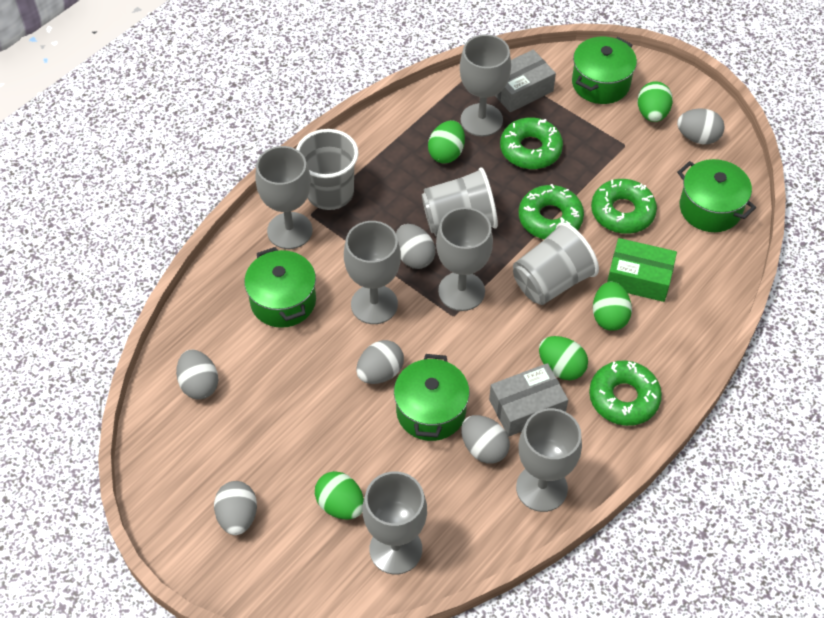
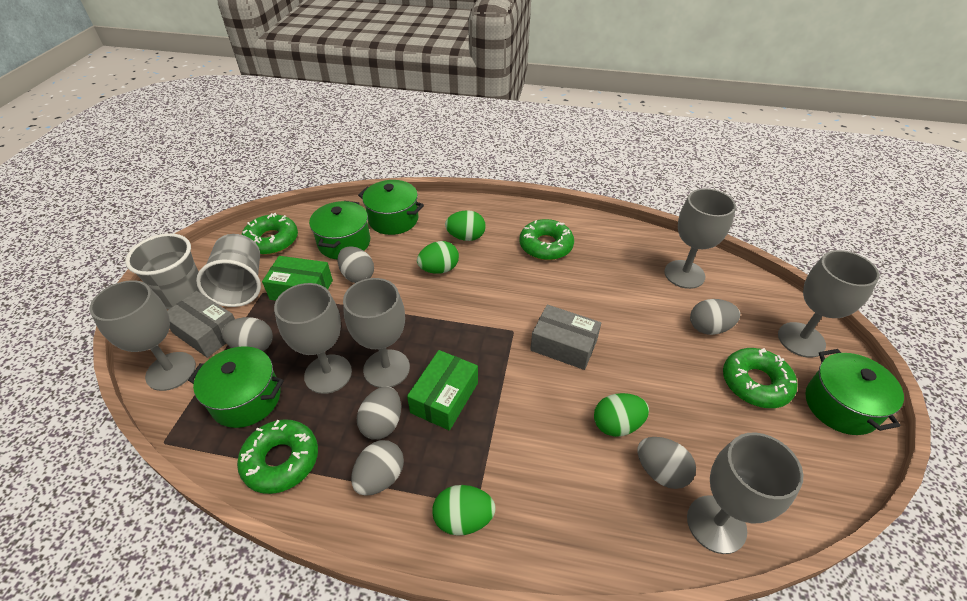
green box: 1 -> 2
green egg: 5 -> 4
grey cup: 3 -> 2

